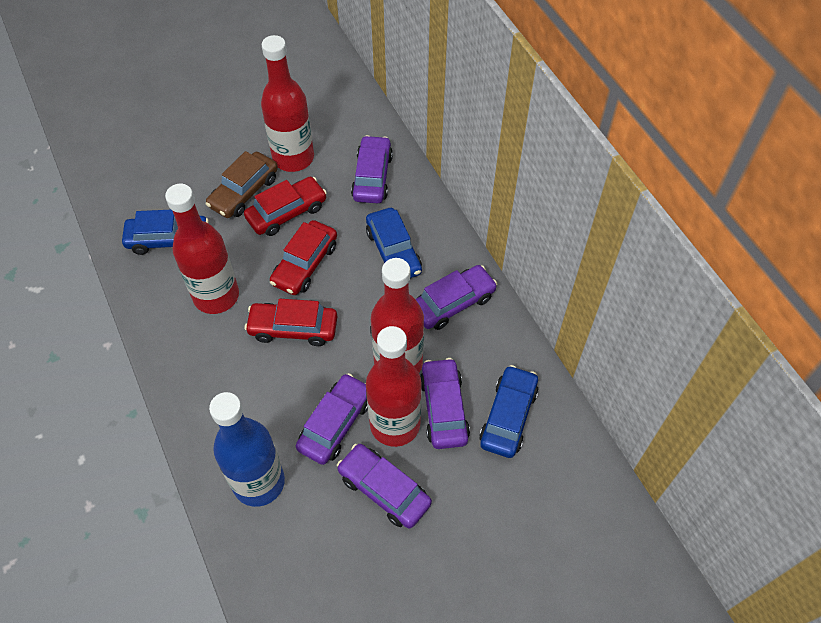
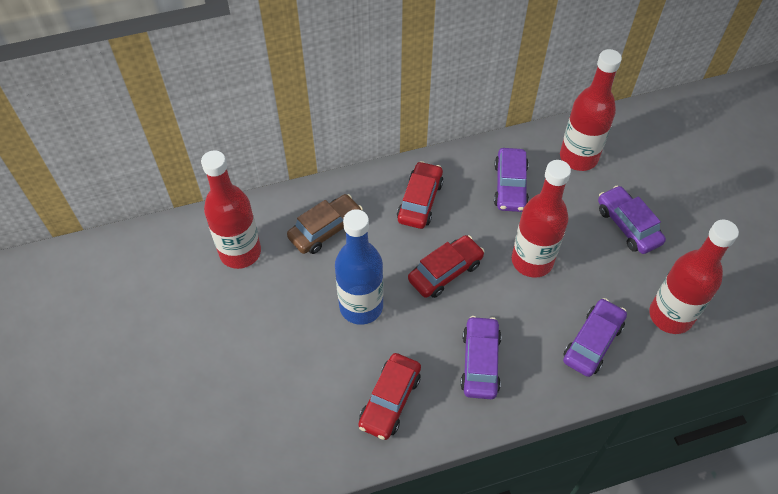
blue car: 3 -> 0
purple car: 5 -> 4

